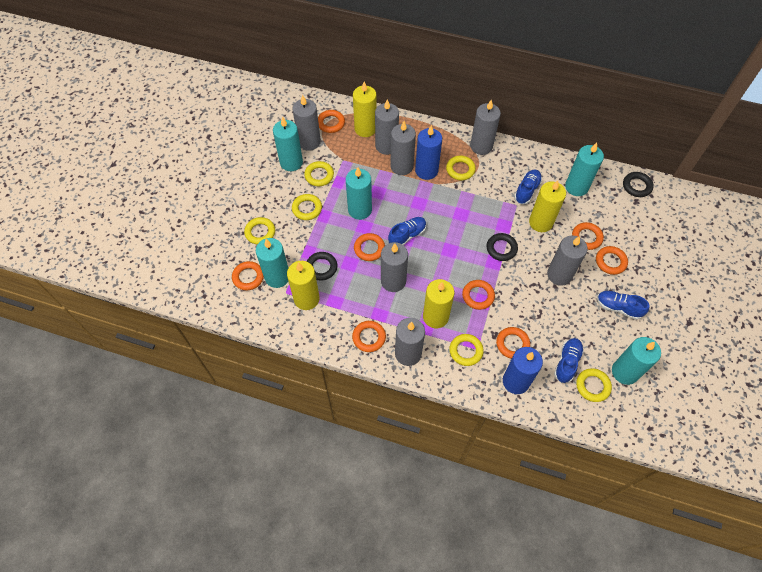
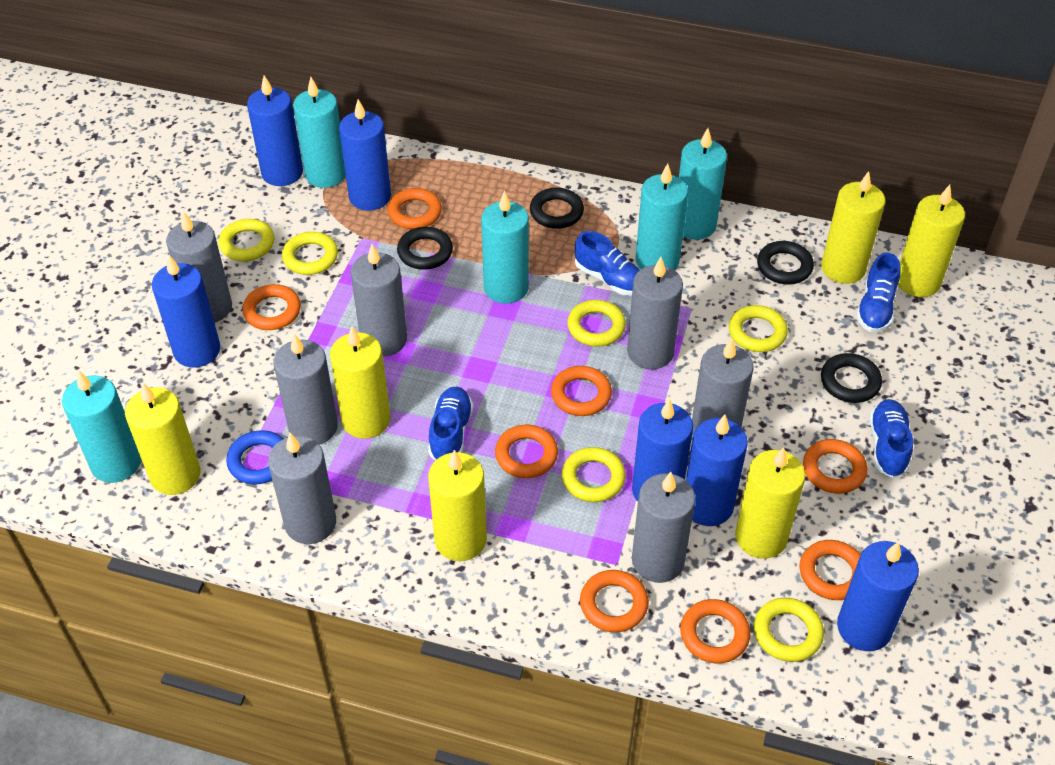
black ring: 3 -> 4
blue candle: 2 -> 6
blue ring: 0 -> 1
yellow candle: 4 -> 6

